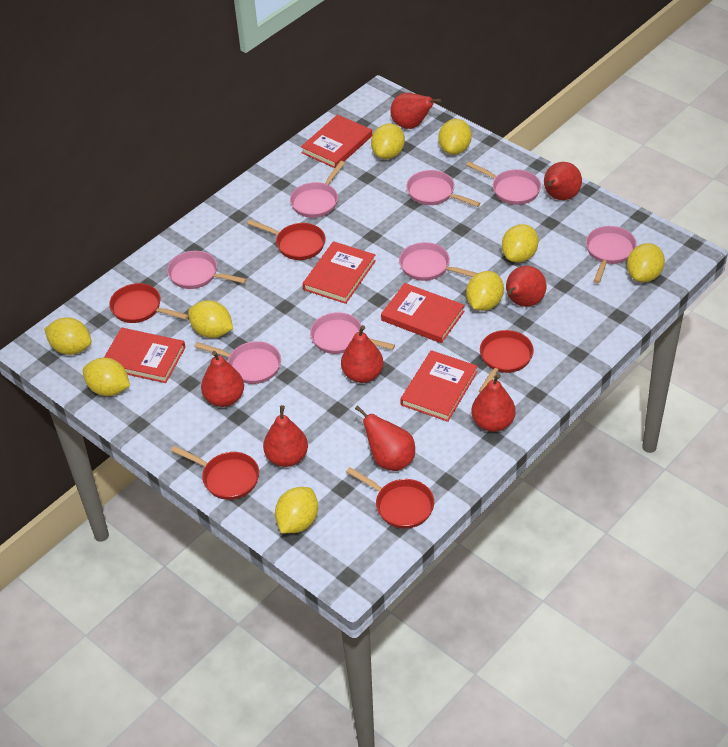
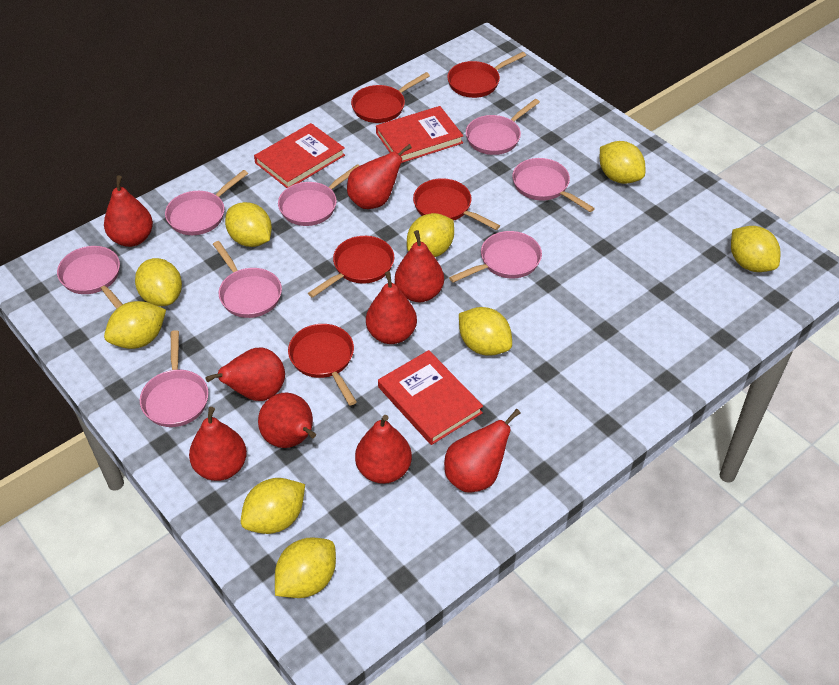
red book: 5 -> 3
red pear: 8 -> 9

